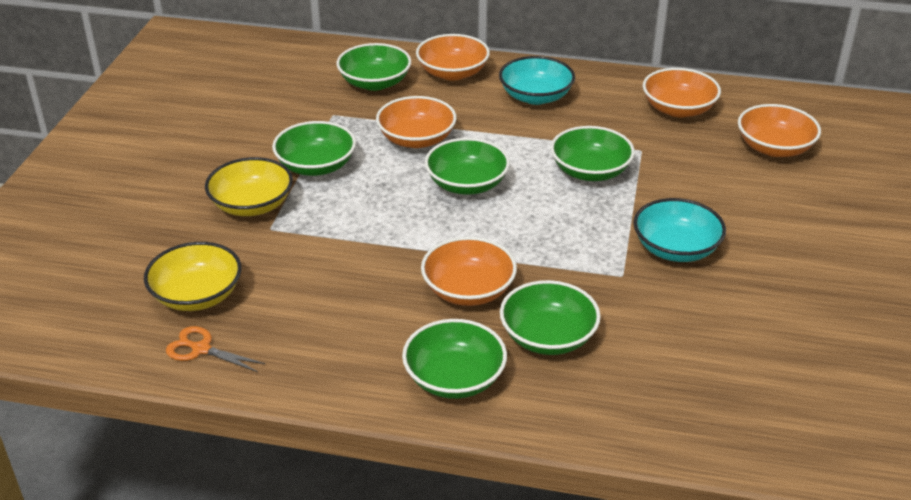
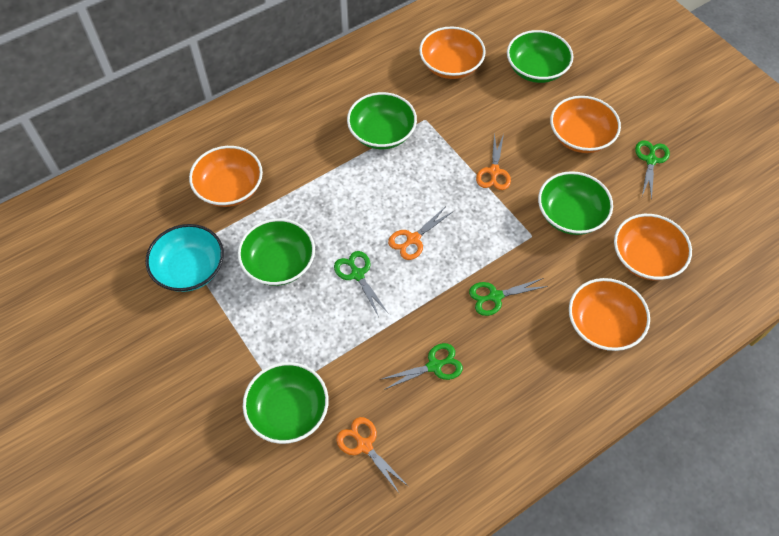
green bowl: 6 -> 5
green scissors: 0 -> 4
orange scissors: 1 -> 3
turquoise bowl: 2 -> 1
yellow bowl: 2 -> 0

